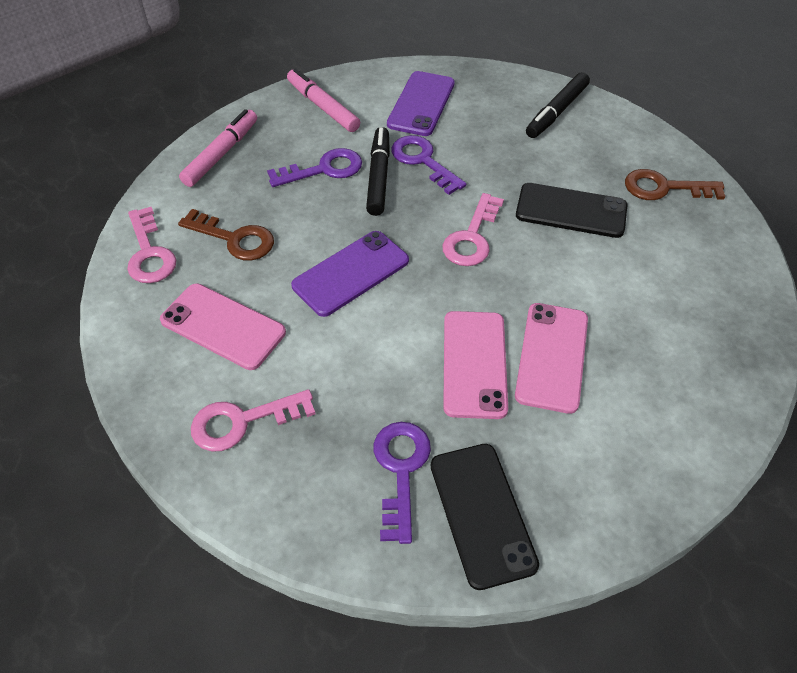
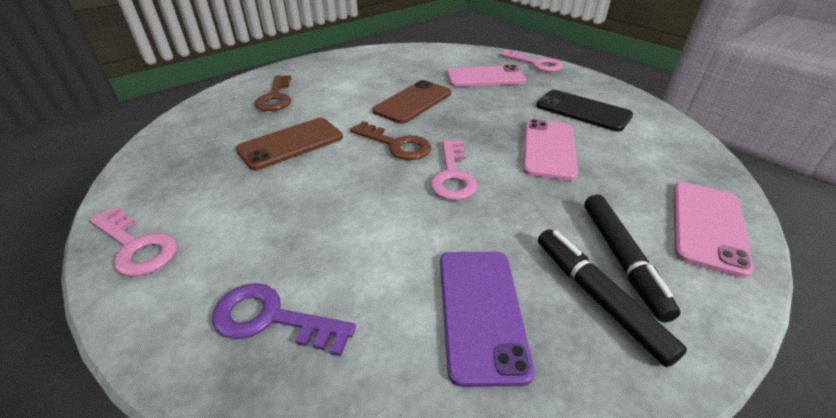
black phone: 2 -> 1
brown phone: 0 -> 2
pink marker: 2 -> 0
purple key: 3 -> 1
purple phone: 2 -> 1

